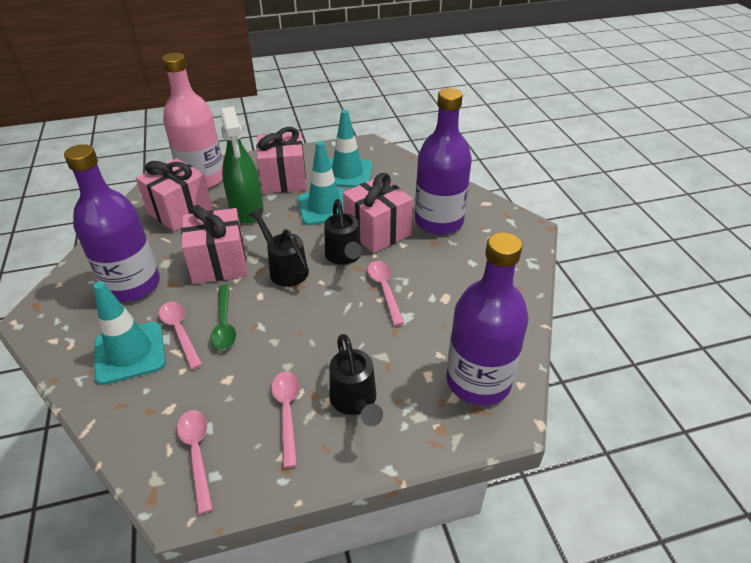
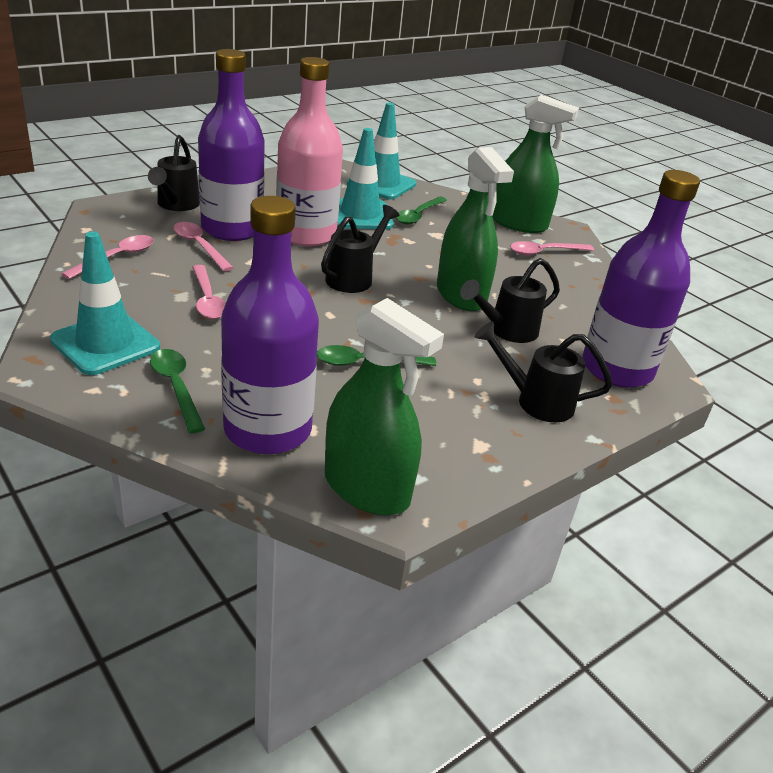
black watering can: 3 -> 4
green spoon: 1 -> 3
green spray bottle: 1 -> 3
pink gift: 4 -> 0

